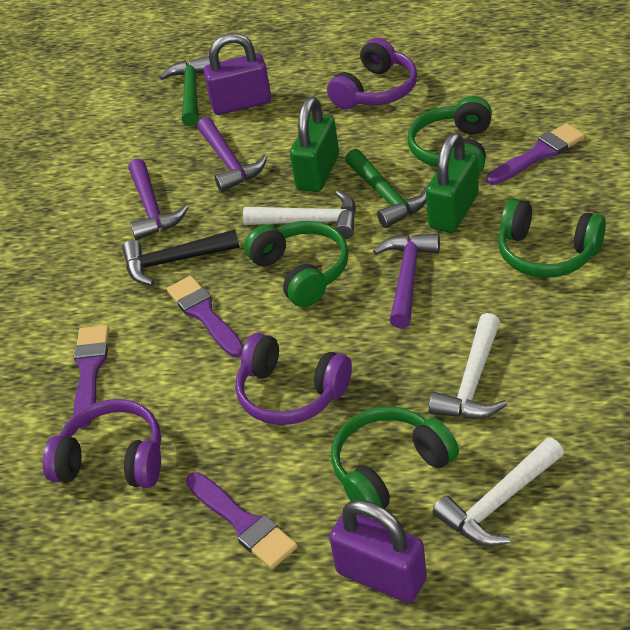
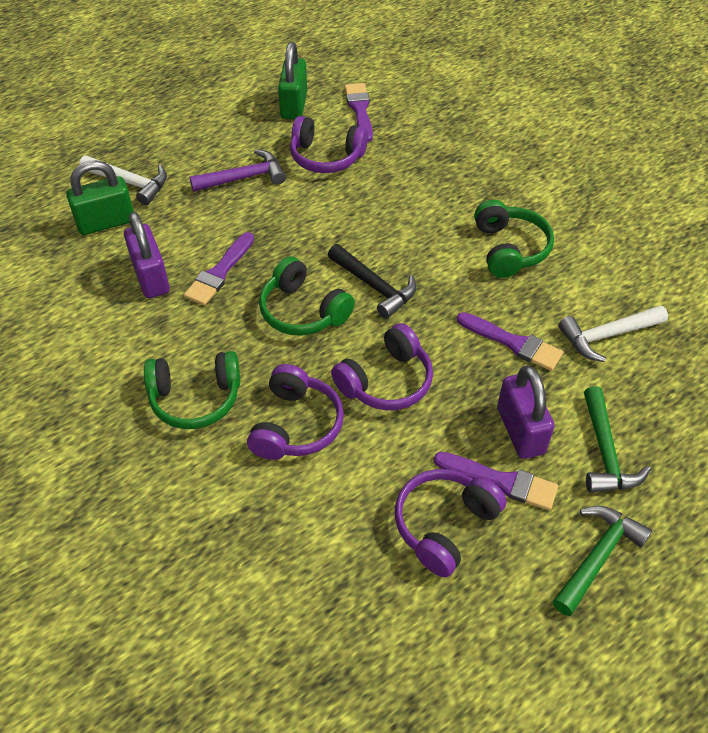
green headphones: 4 -> 3
purple hammer: 3 -> 1
purple headphones: 3 -> 4
white hammer: 3 -> 2

